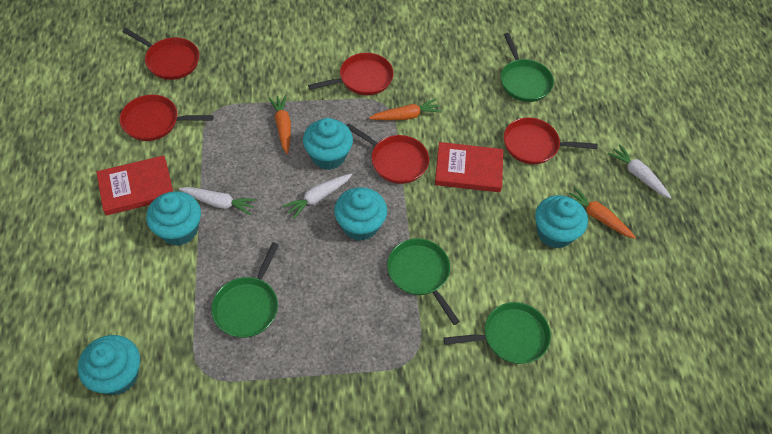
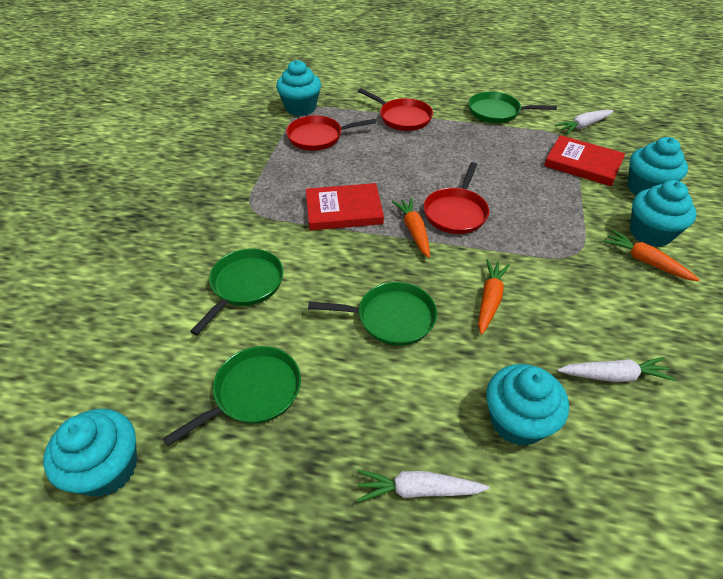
red pan: 5 -> 3

